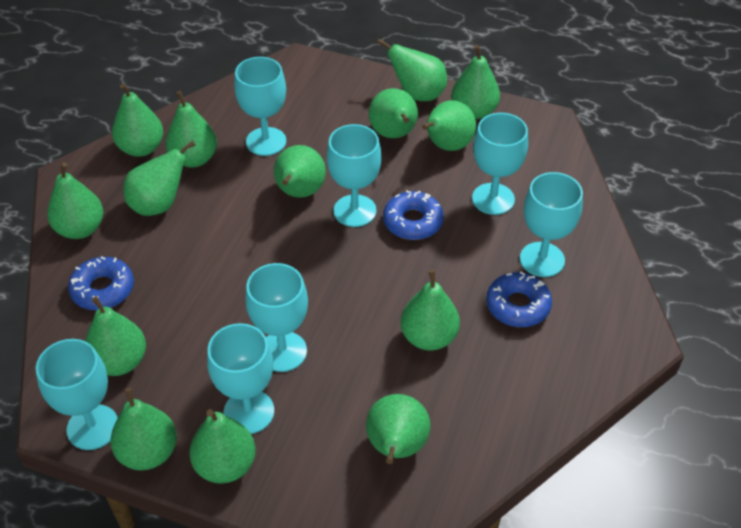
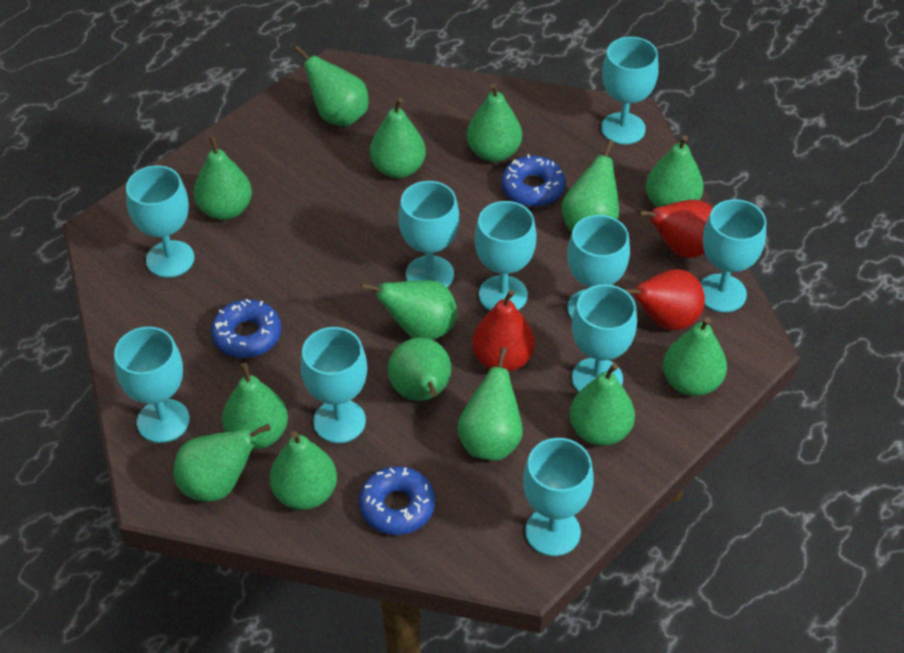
red pear: 0 -> 3
turquoise goblet: 7 -> 10

